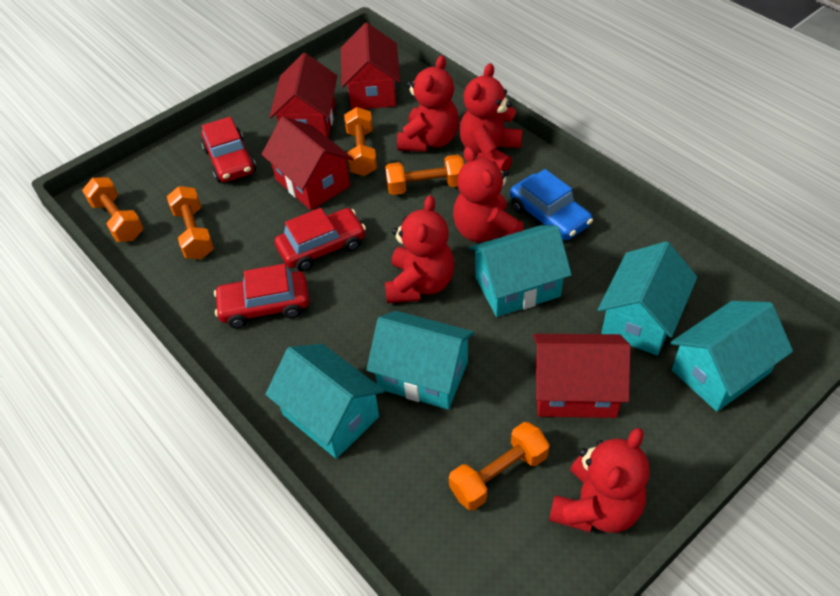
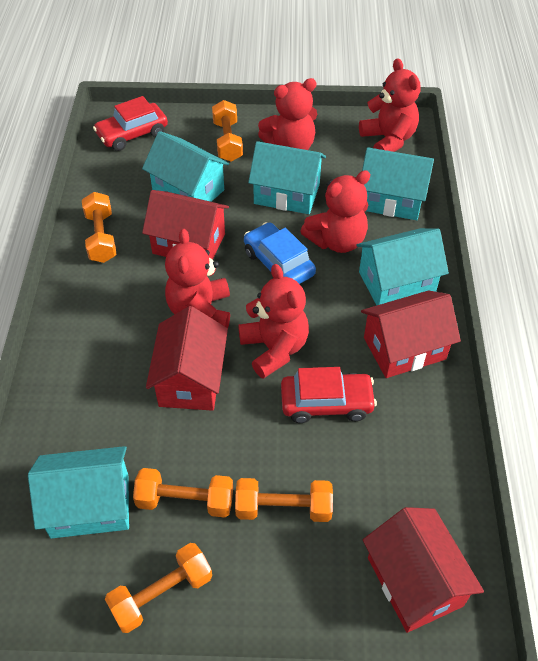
red car: 3 -> 2

